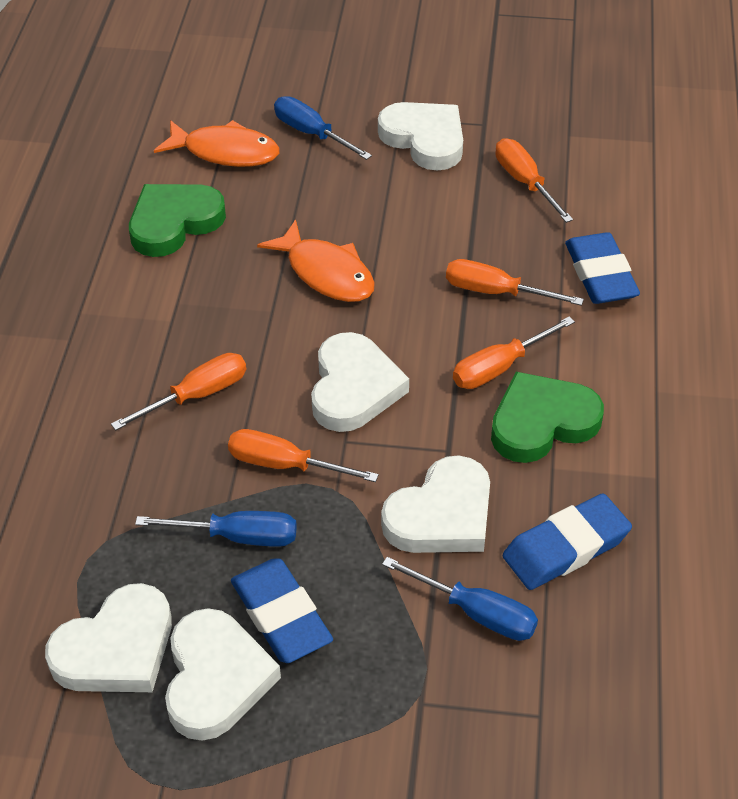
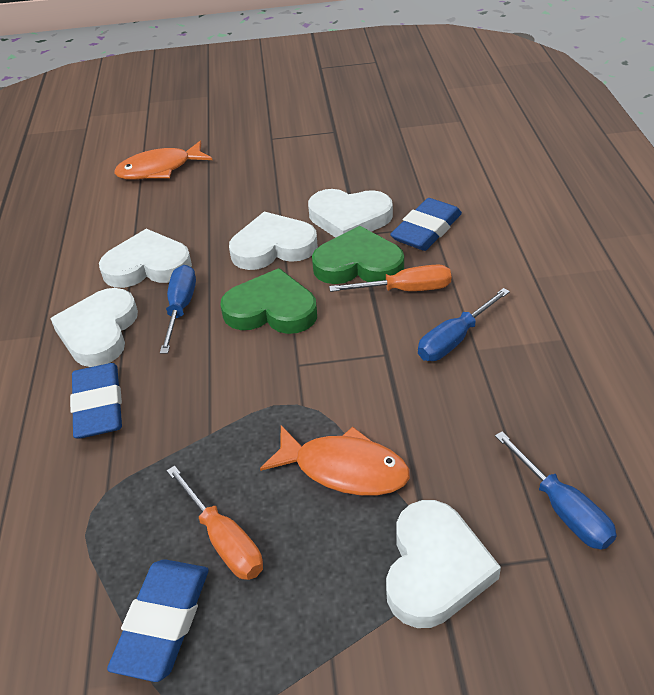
orange screwdriver: 5 -> 2

